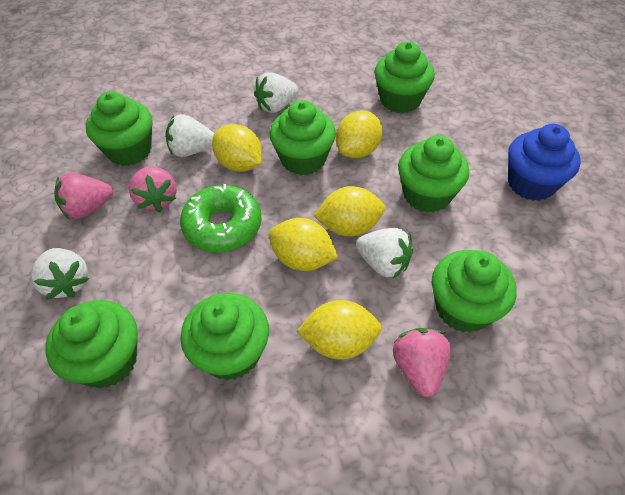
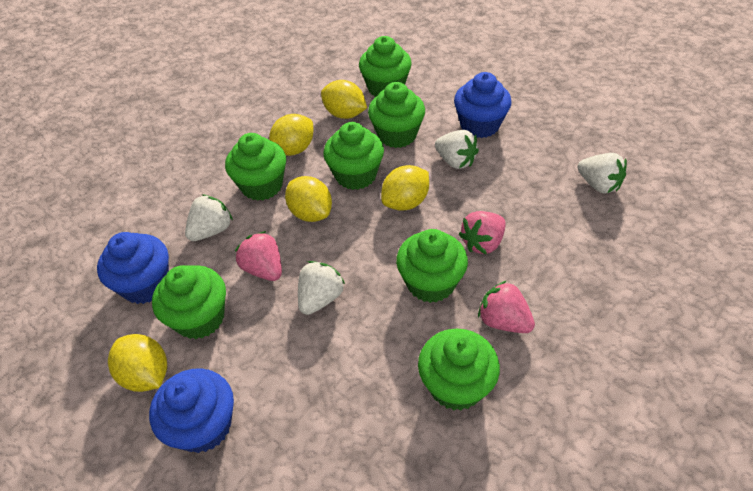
blue cupcake: 1 -> 3
green donut: 1 -> 0

